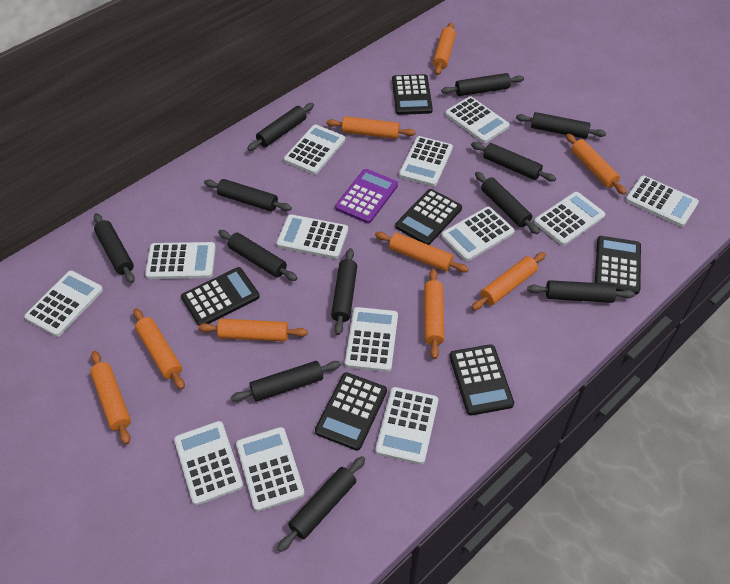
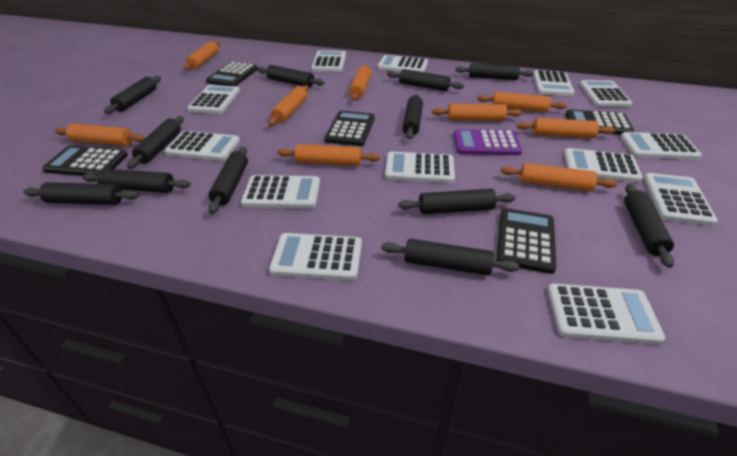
black calculator: 6 -> 5

